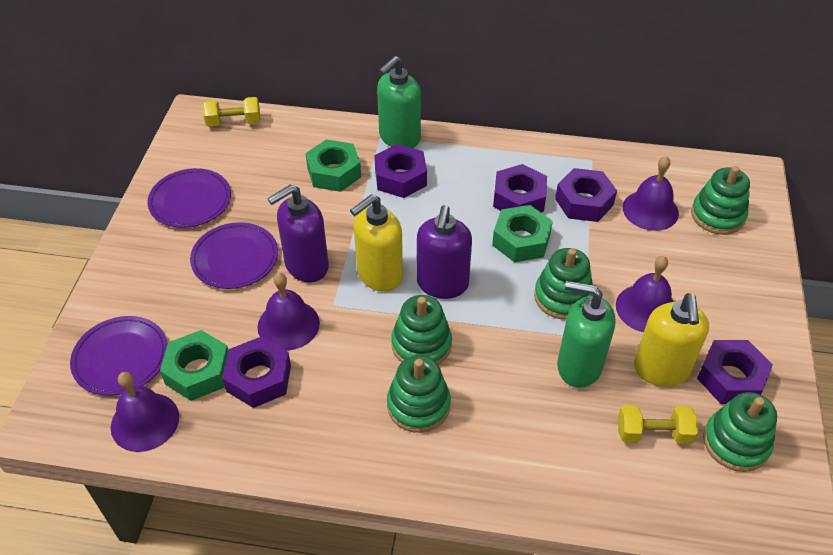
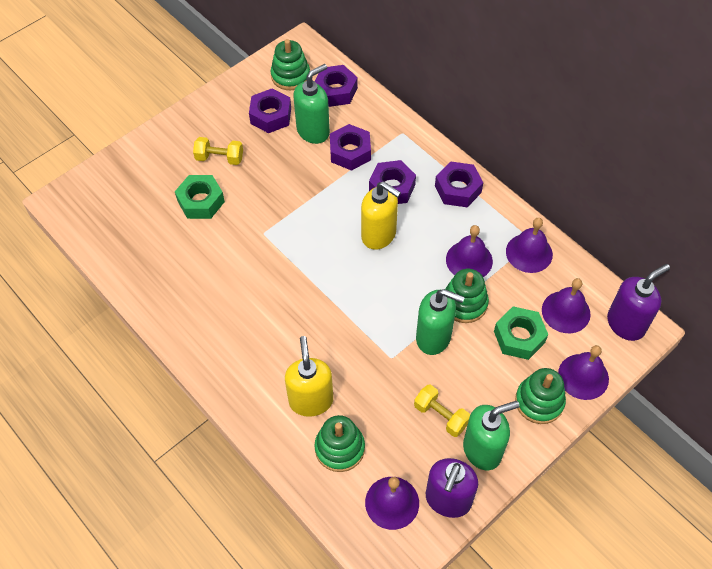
green nut: 3 -> 2
green soap dispenser: 2 -> 3
green stacking toy: 5 -> 4
purple bell: 4 -> 5
purple plate: 3 -> 0

